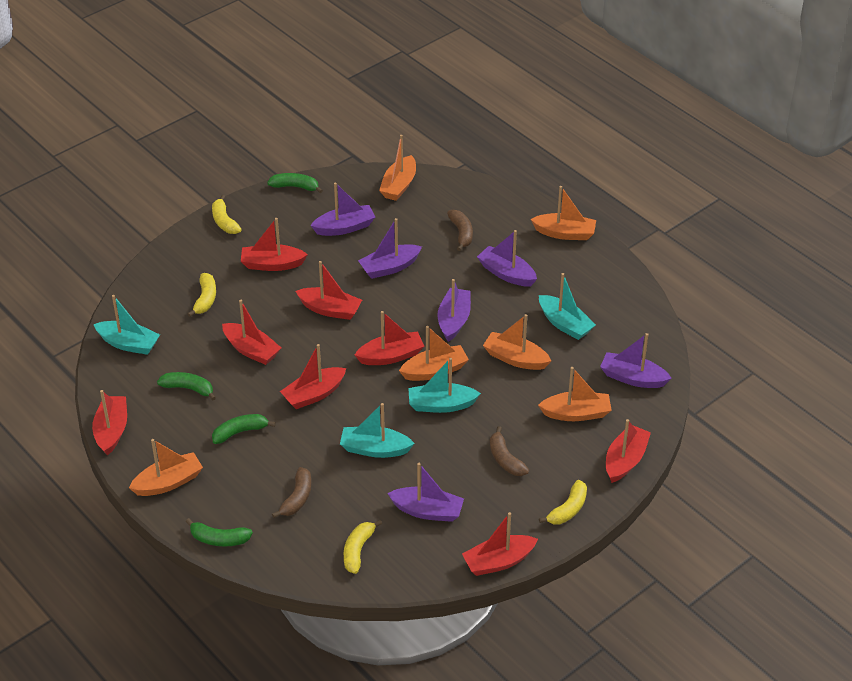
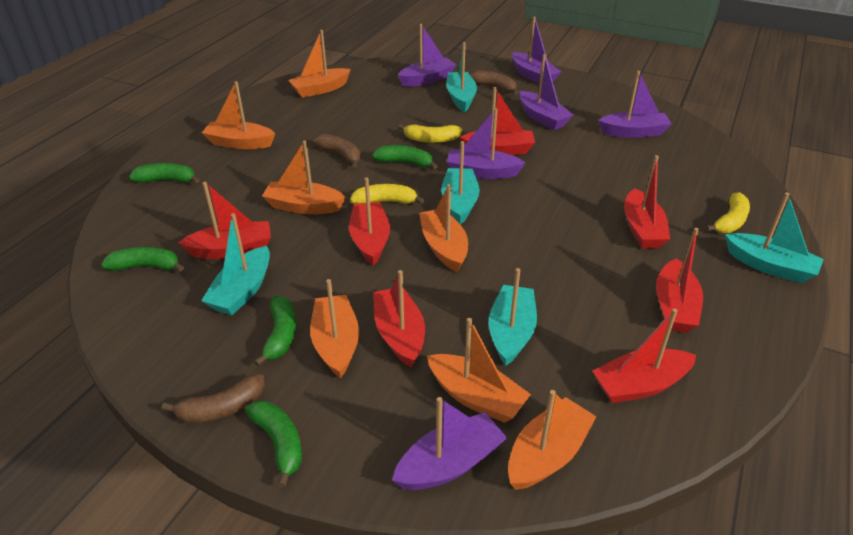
green banana: 4 -> 5
orange boat: 6 -> 7
red boat: 8 -> 7
turquoise boat: 4 -> 5
yellow banana: 4 -> 3

